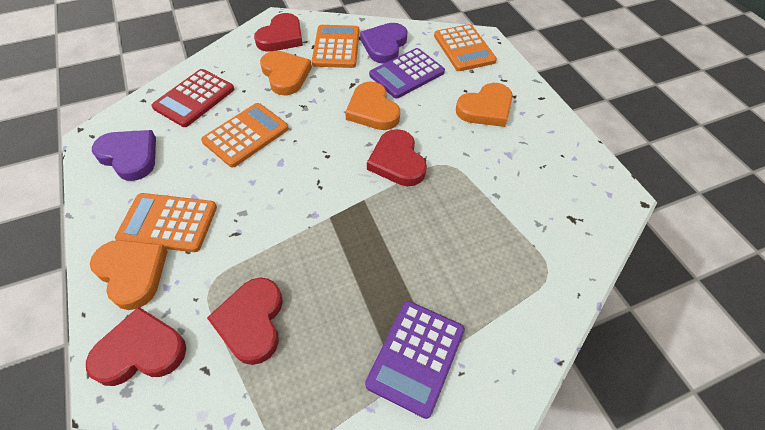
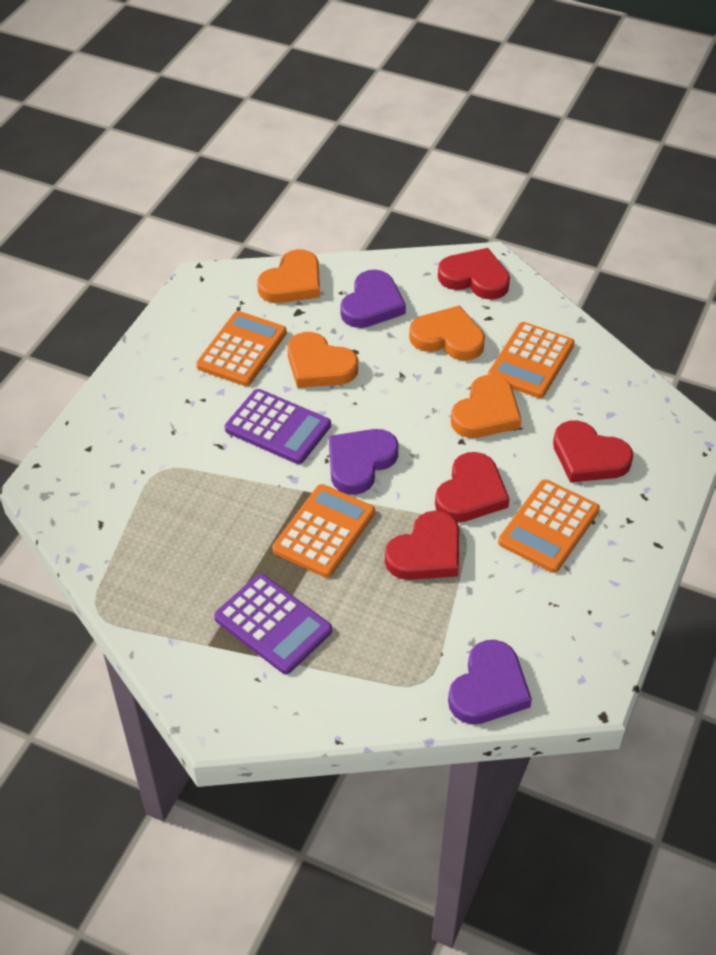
purple heart: 2 -> 3
red calculator: 1 -> 0

